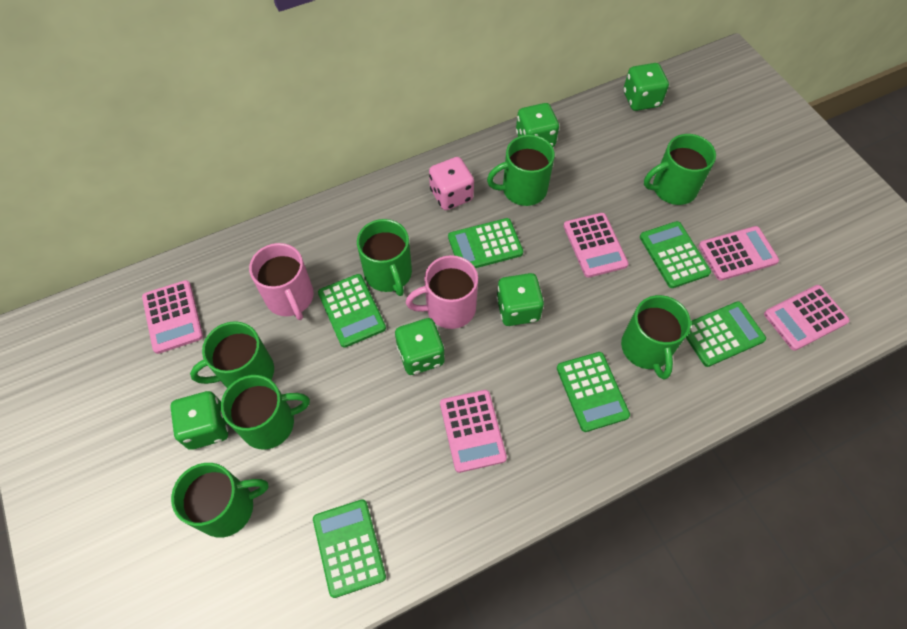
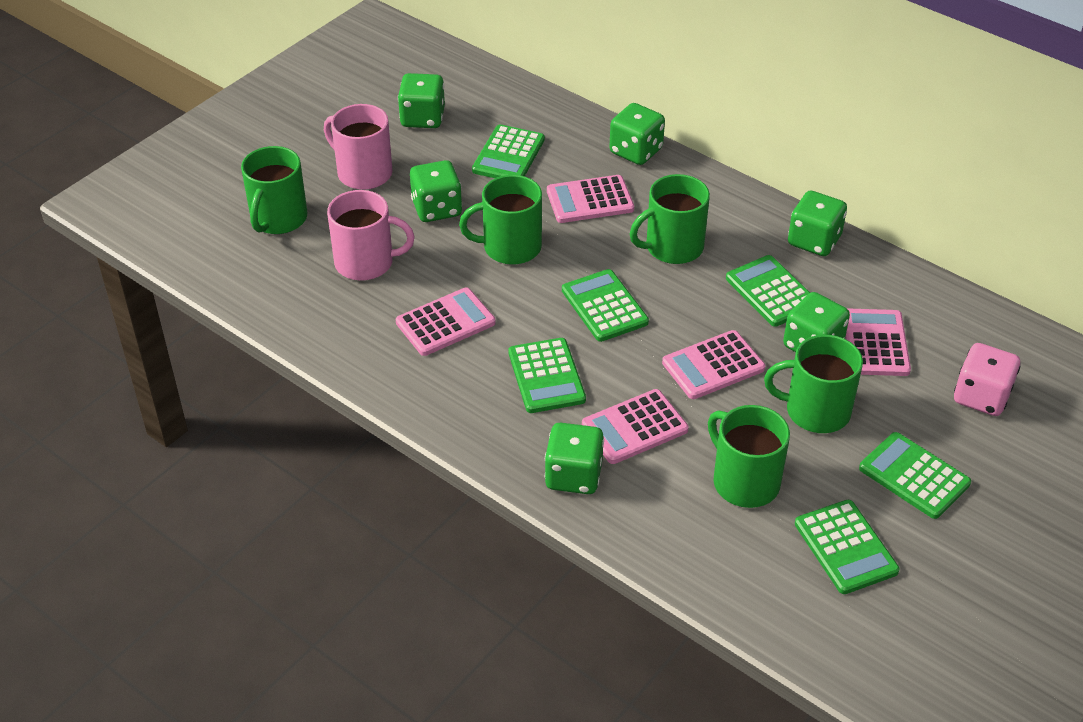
green dice: 5 -> 6
green mug: 7 -> 5

